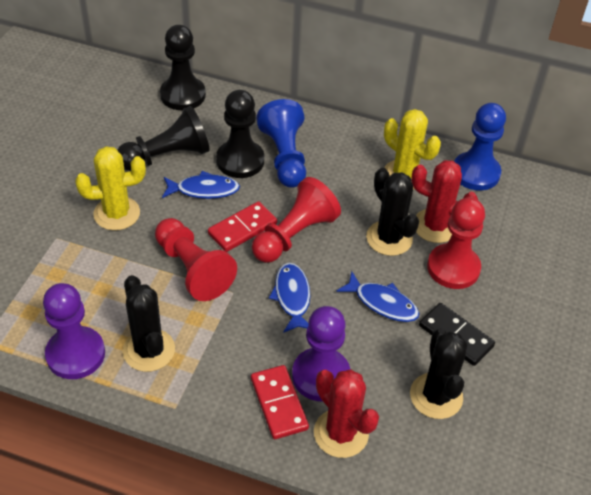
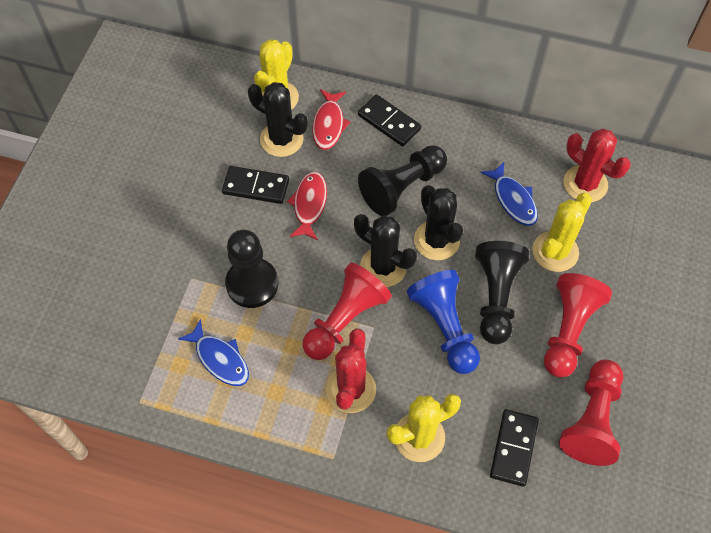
black domino: 1 -> 3
blue fish: 3 -> 2
blue pawn: 2 -> 1
purple pawn: 2 -> 0
red domino: 2 -> 0
red fish: 0 -> 2
yellow cactus: 2 -> 3

